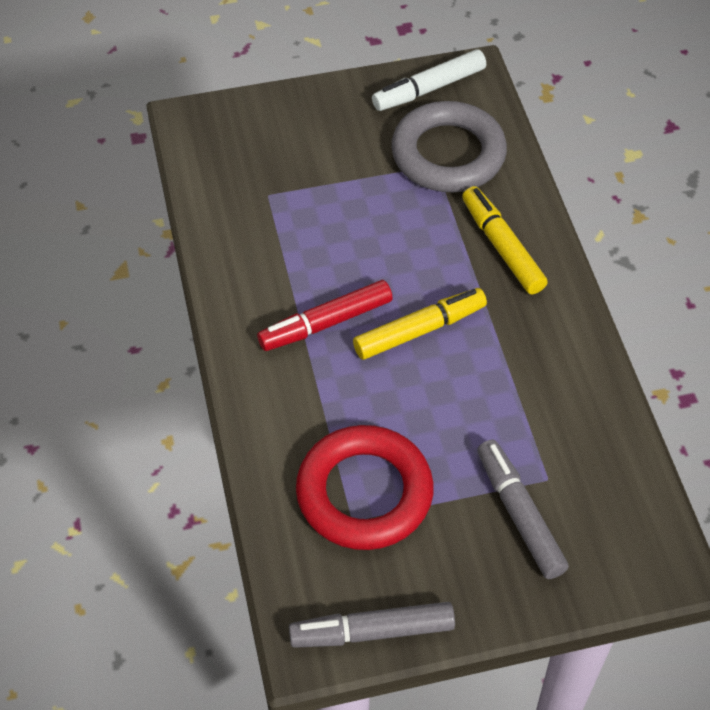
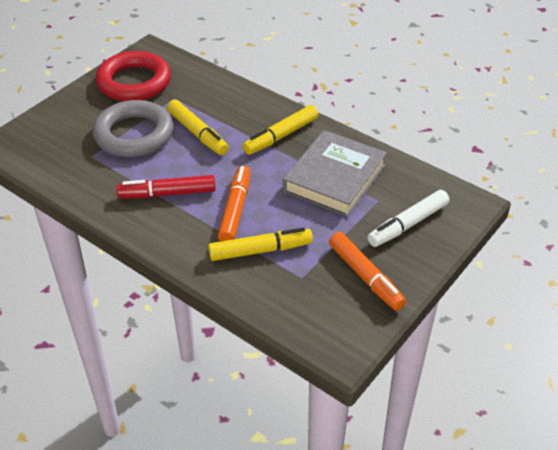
grey book: 0 -> 1
grey marker: 2 -> 0
orange marker: 0 -> 2
yellow marker: 2 -> 3

